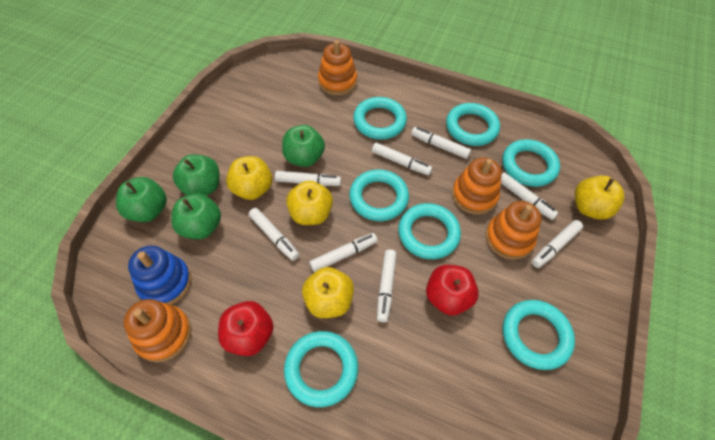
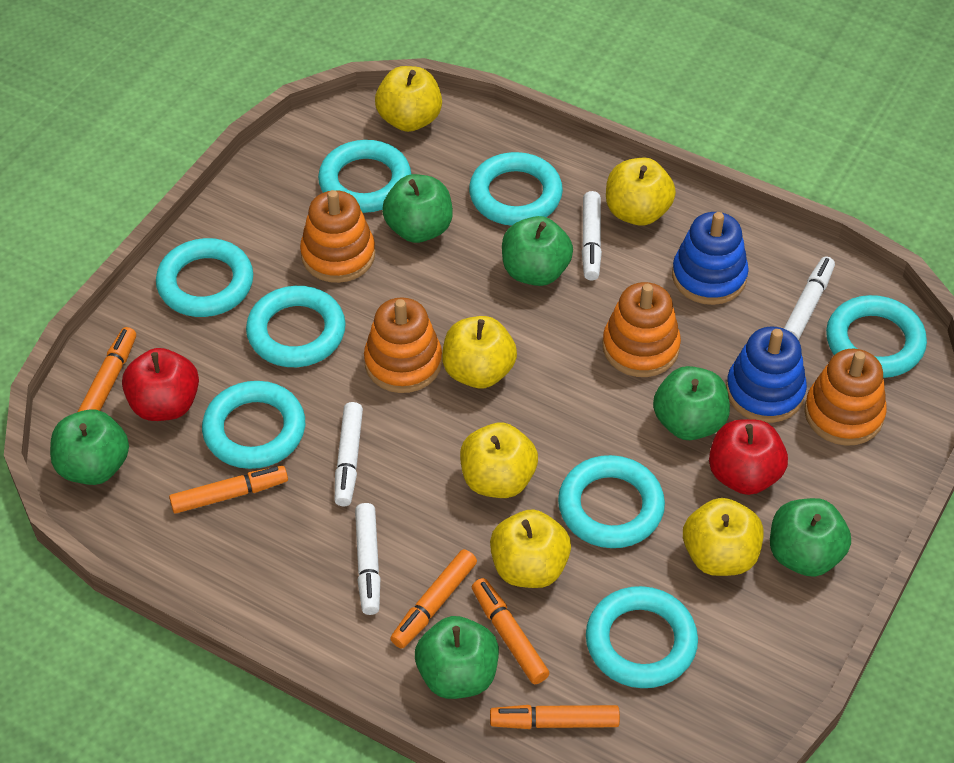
blue stacking toy: 1 -> 2
green apple: 4 -> 6
orange marker: 0 -> 5
turquoise ring: 7 -> 8
white marker: 8 -> 4
yellow apple: 4 -> 6

